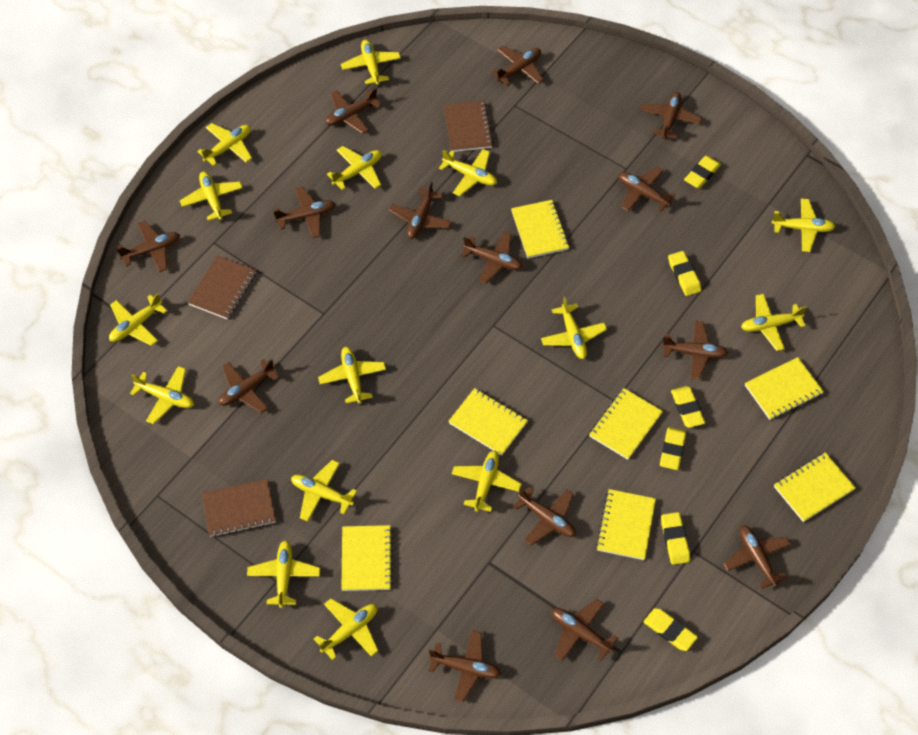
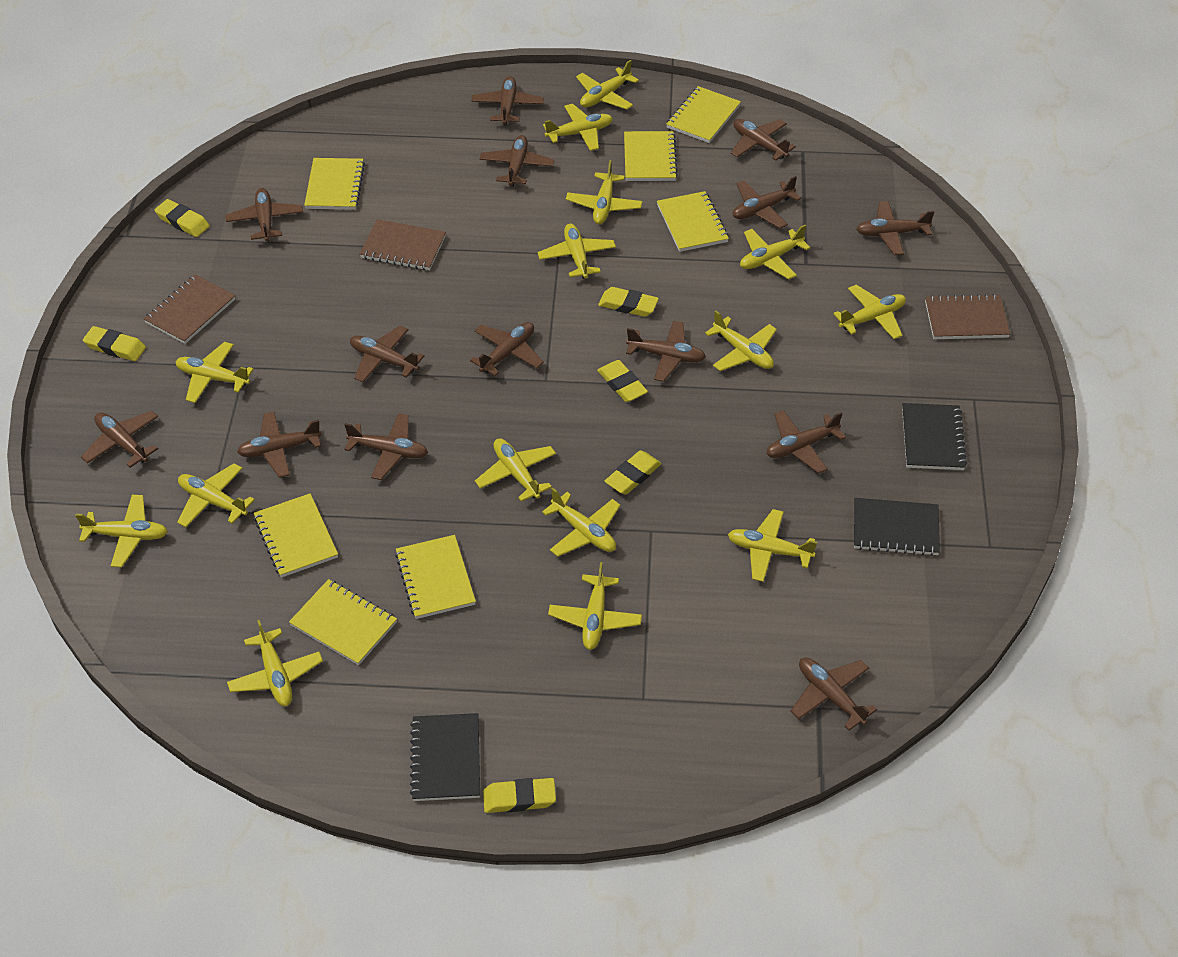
black notebook: 0 -> 3

